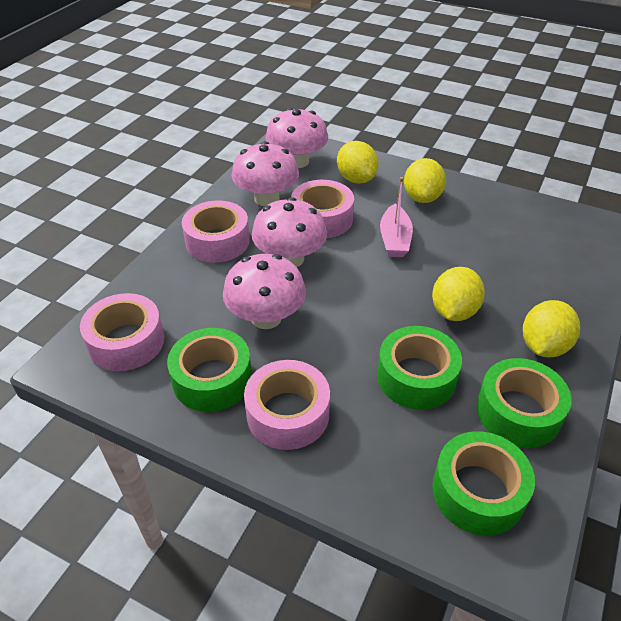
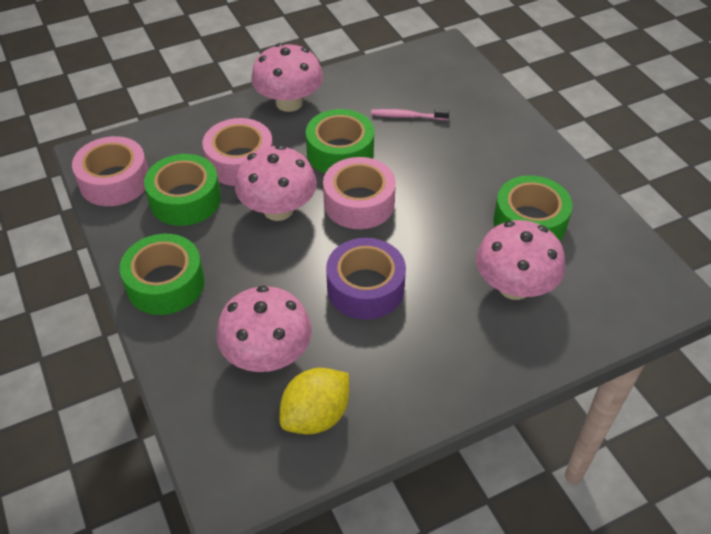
pink boat: 1 -> 0
pink tape: 4 -> 3
pink toothbrush: 0 -> 1
purple tape: 0 -> 1
yellow lemon: 4 -> 1

